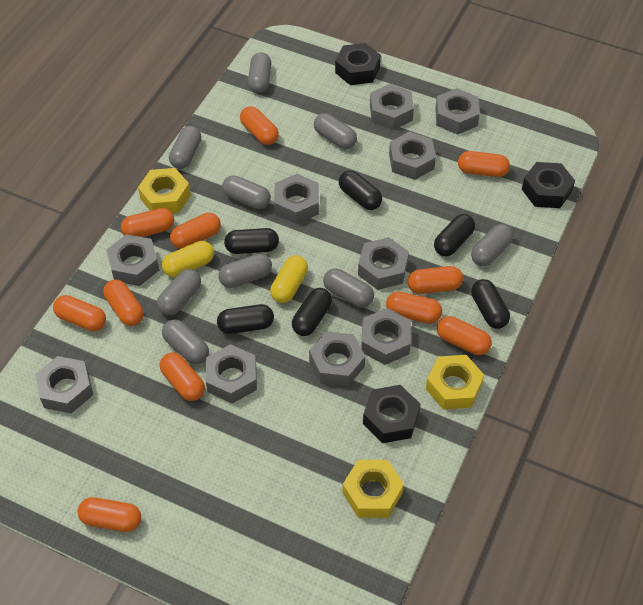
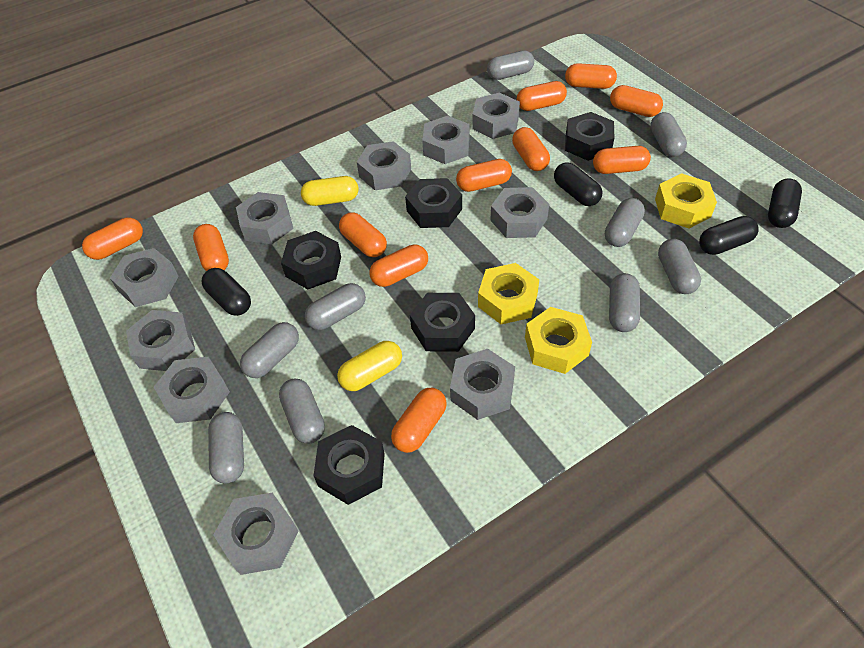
black capsule: 6 -> 4
black nut: 3 -> 5

